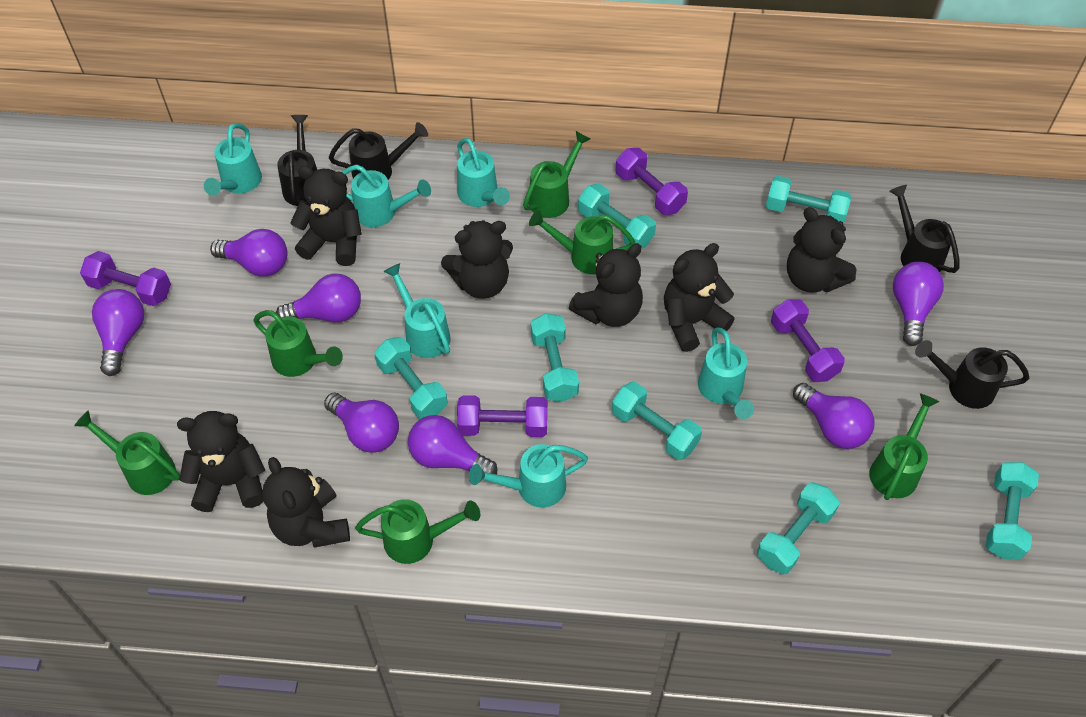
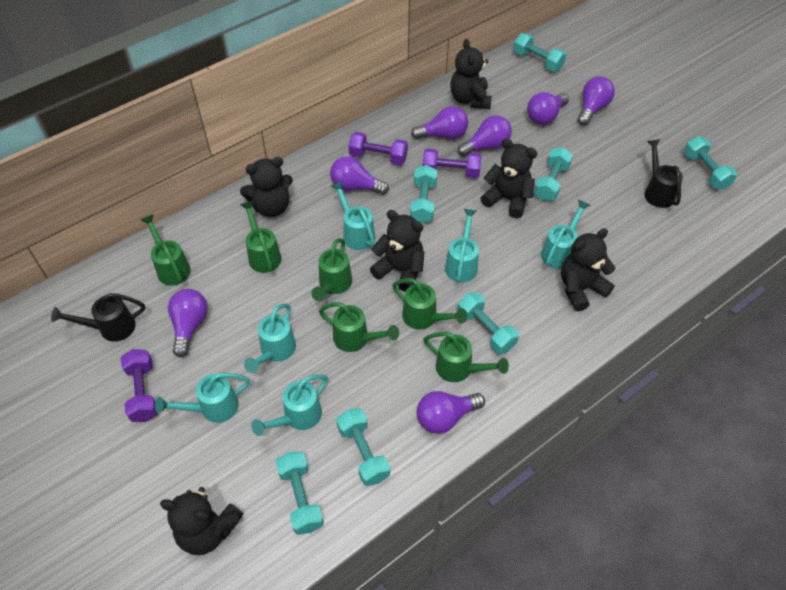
black teddy bear: 7 -> 6
black watering can: 4 -> 2
purple dumbbell: 4 -> 3

